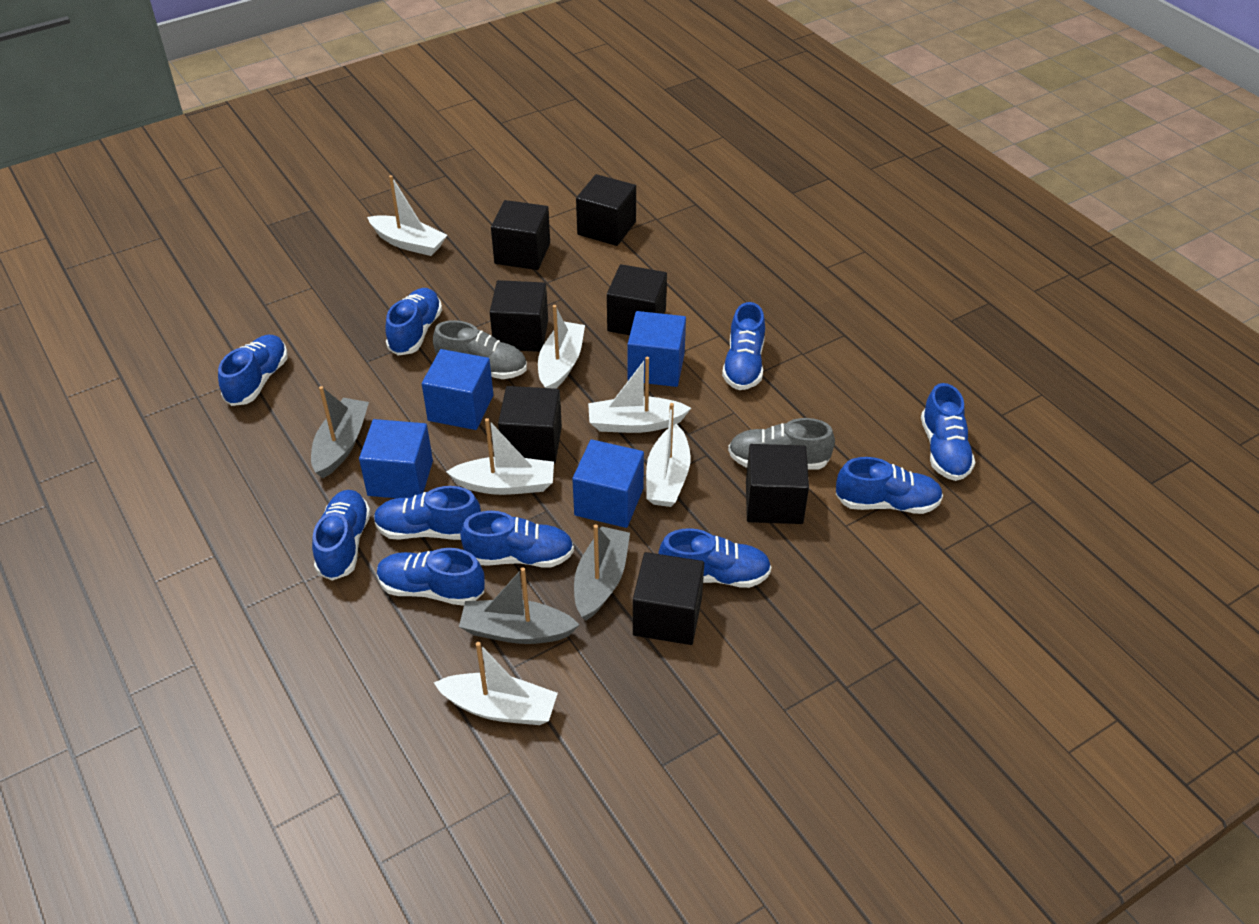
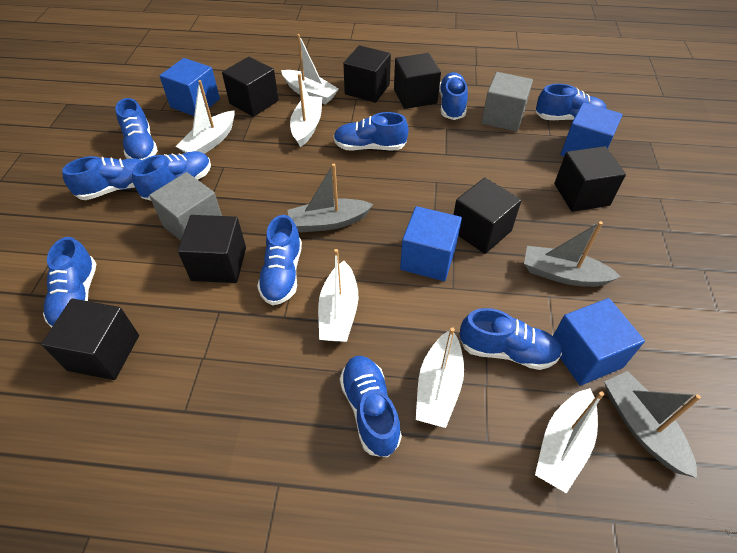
grey cube: 0 -> 2
grey shoe: 2 -> 0

